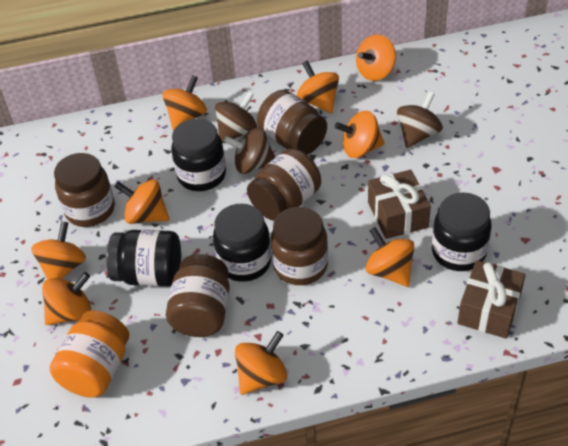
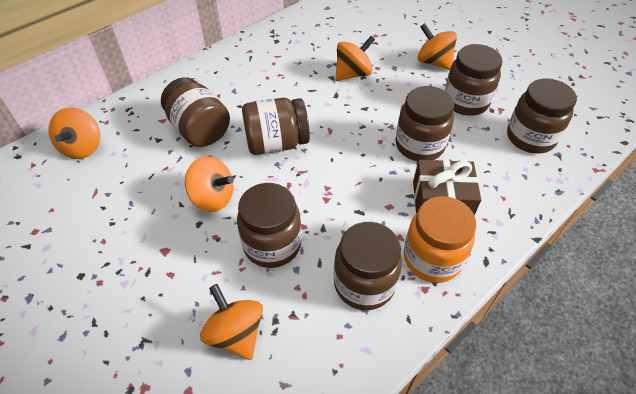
black jar: 4 -> 0
brown gift: 2 -> 1
brown jar: 5 -> 7
brown spinning top: 3 -> 0
orange spinning top: 9 -> 5

